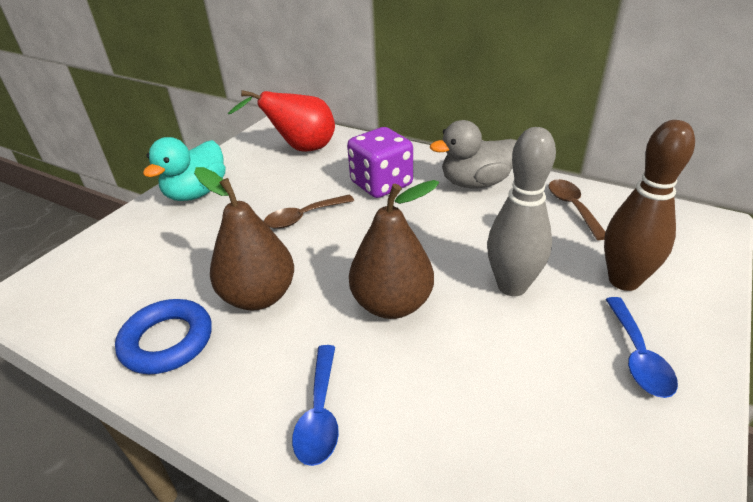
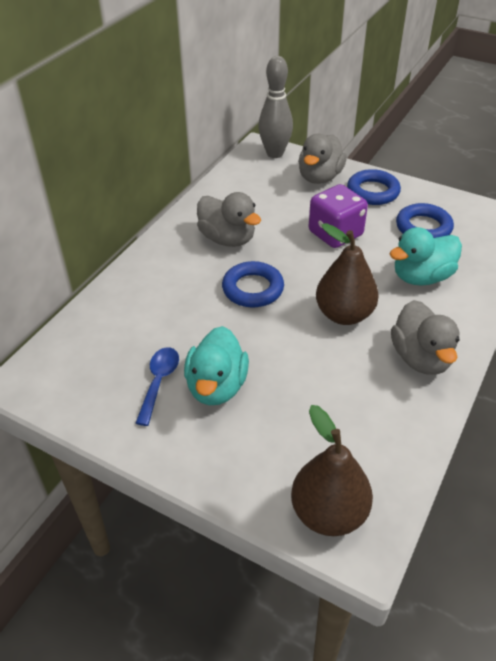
blue ring: 1 -> 3
blue spoon: 2 -> 1
brown bowling pin: 1 -> 0
brown spoon: 2 -> 0
grey duck: 1 -> 3
red pear: 1 -> 0
turquoise duck: 1 -> 2

